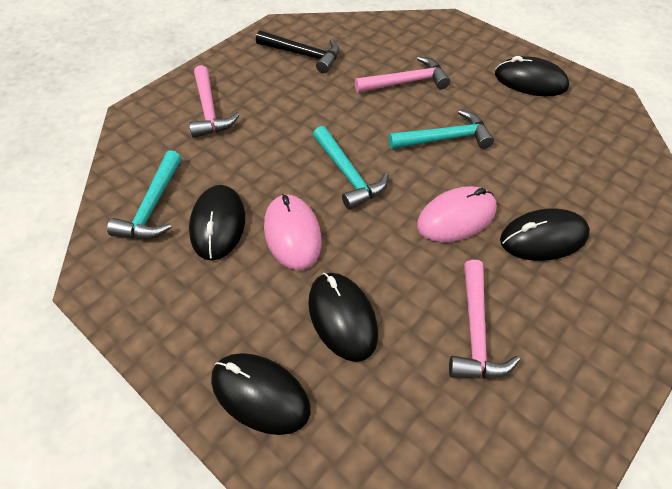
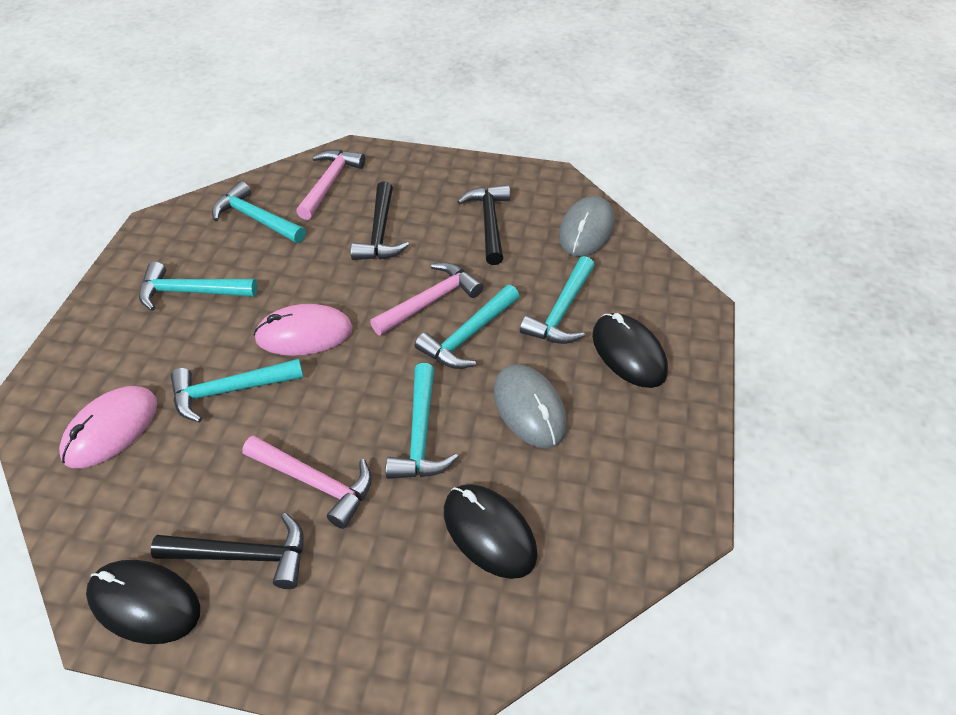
black hammer: 1 -> 3
black mouse: 5 -> 3
grey mouse: 0 -> 2
turquoise hammer: 3 -> 6

